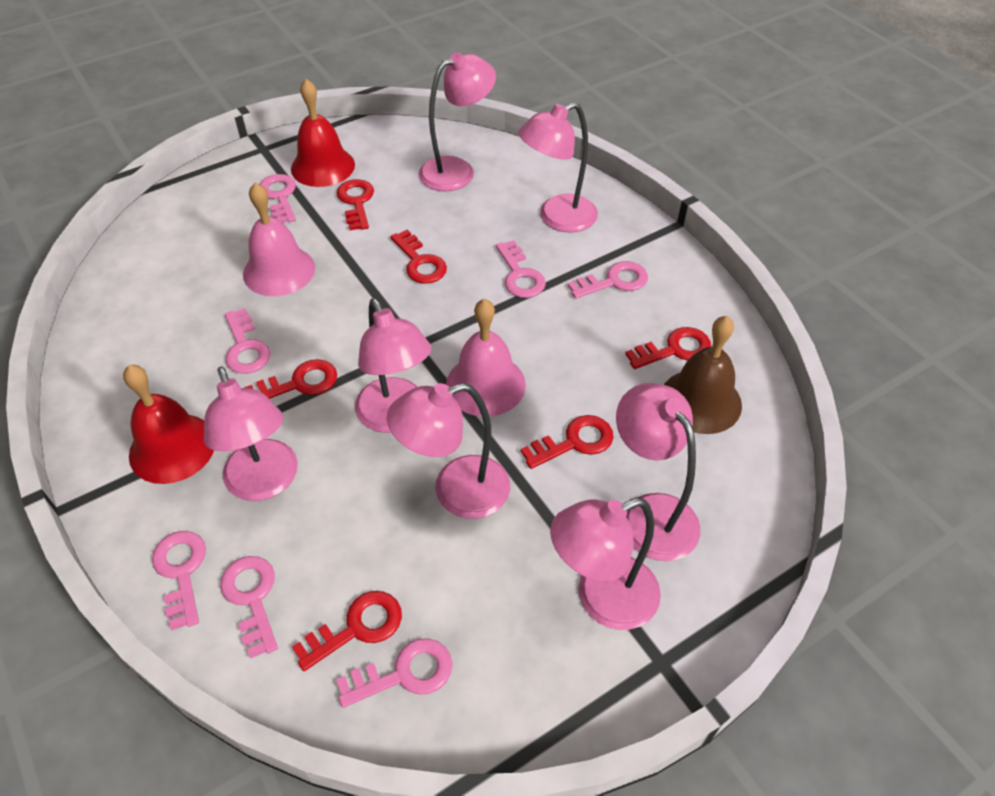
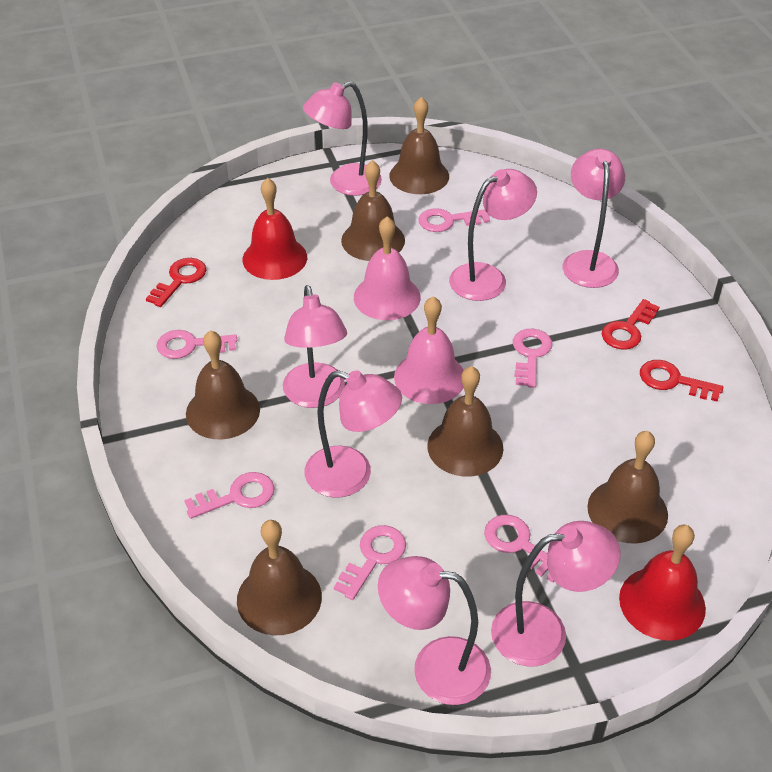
brown bell: 1 -> 6
pink key: 7 -> 6
red key: 6 -> 3

